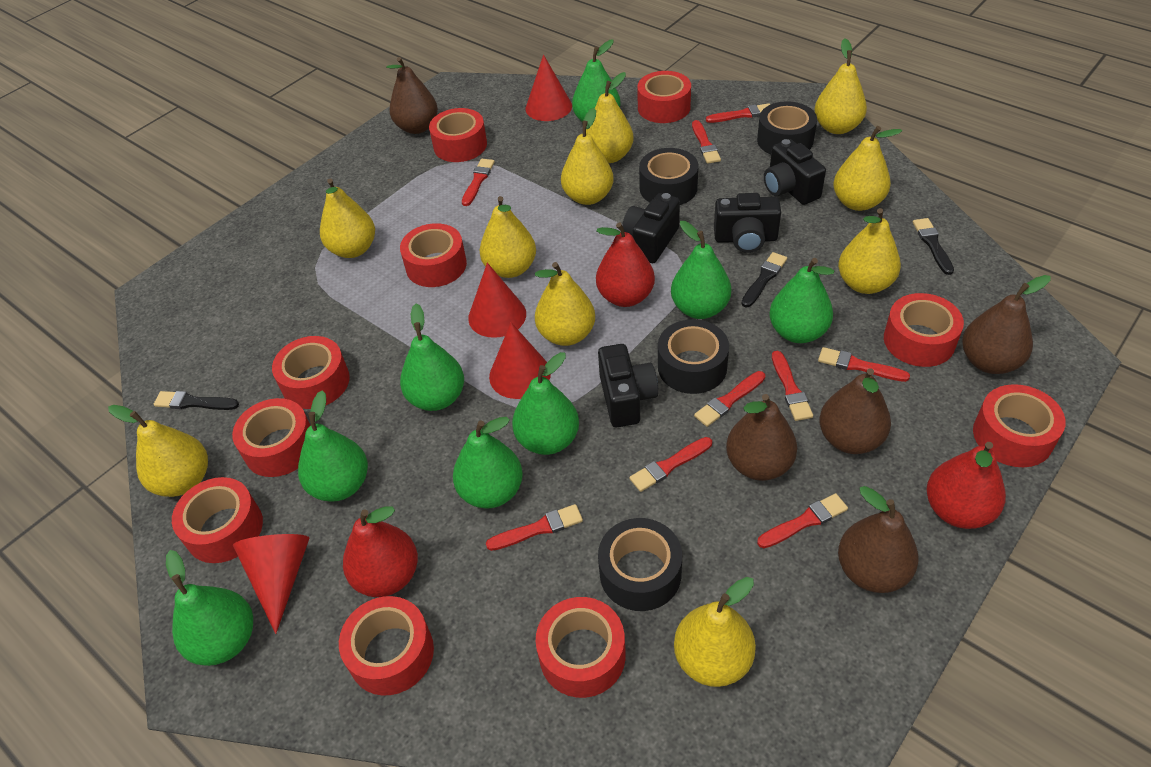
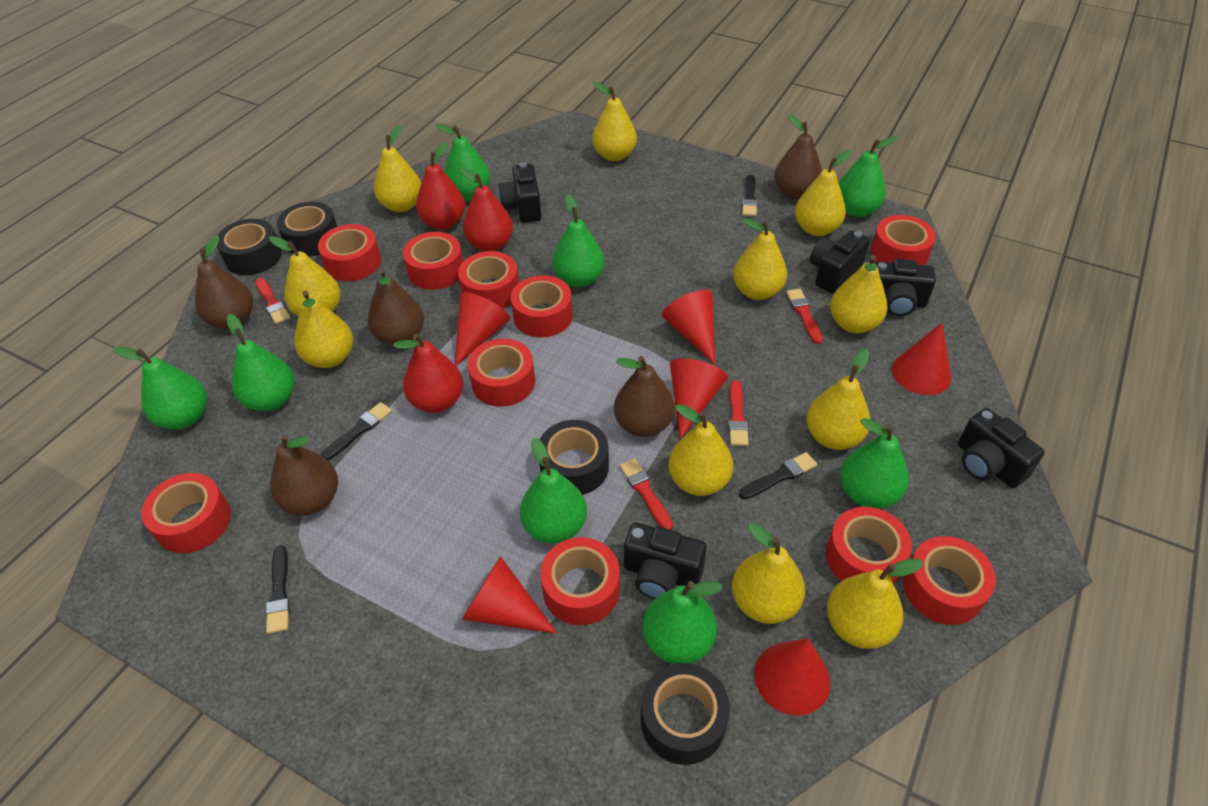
black brush: 3 -> 4
black camera: 4 -> 5
red brush: 9 -> 4
red cone: 4 -> 6
yellow pear: 10 -> 11

